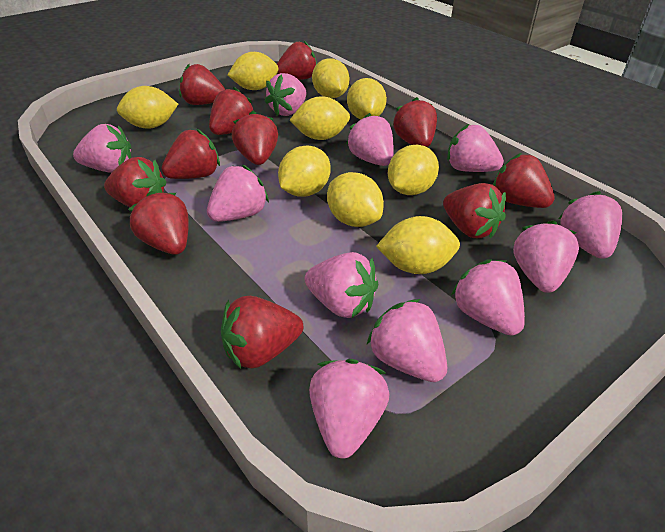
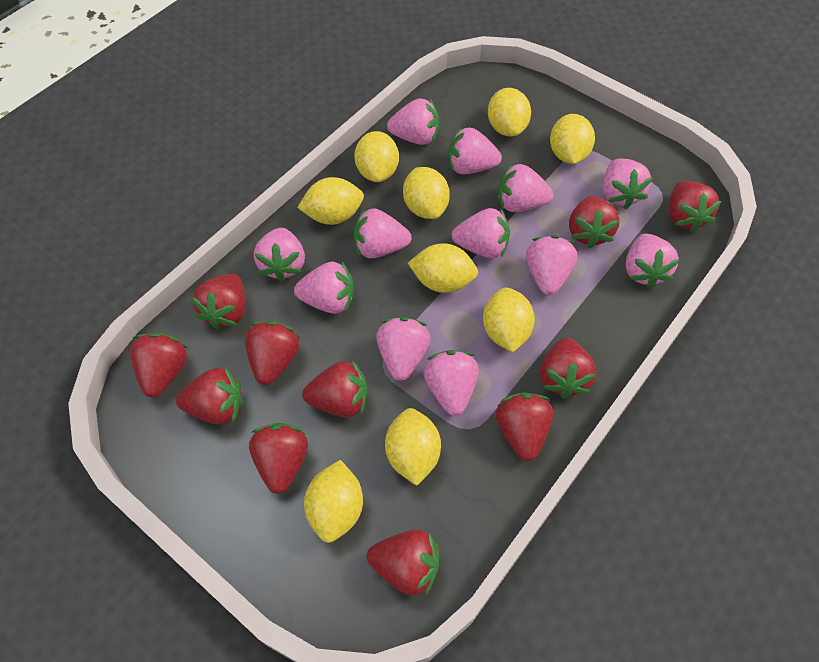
pink strawberry: 11 -> 12

